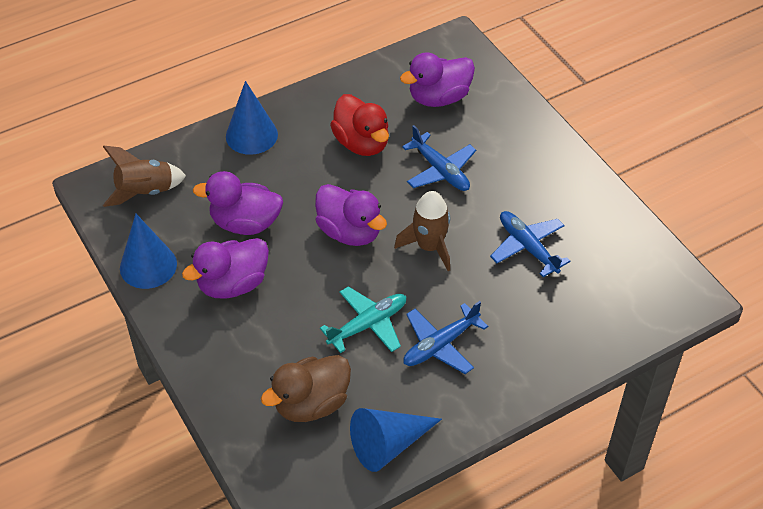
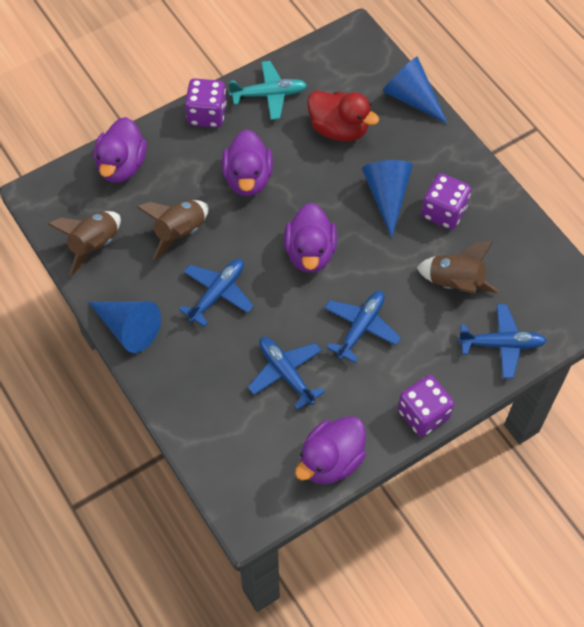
blue plane: 3 -> 4
brown duck: 1 -> 0
brown rocket: 2 -> 3
purple dice: 0 -> 3

